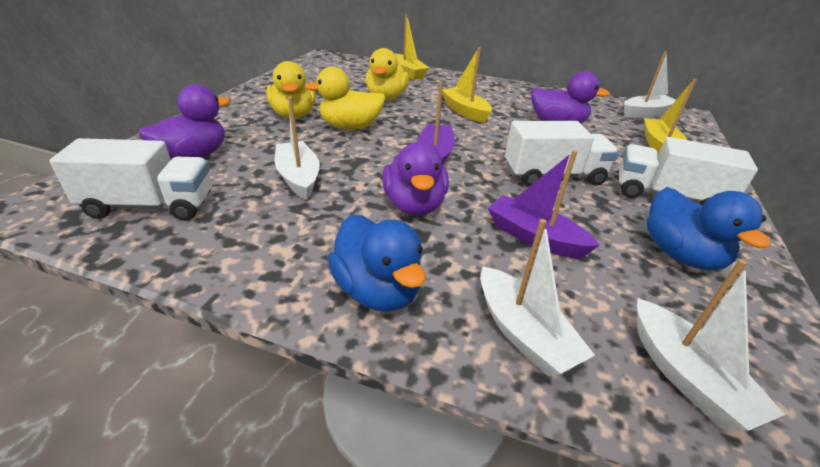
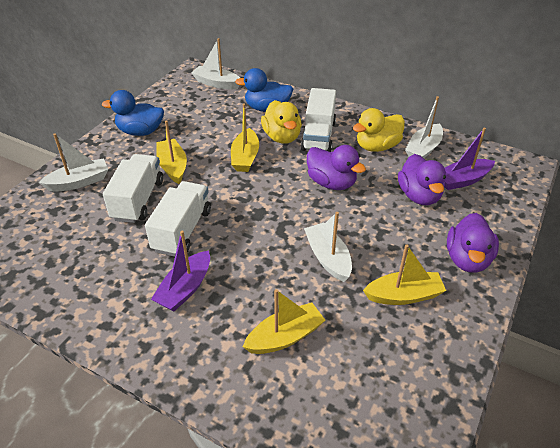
yellow boat: 3 -> 4
yellow duck: 3 -> 2

